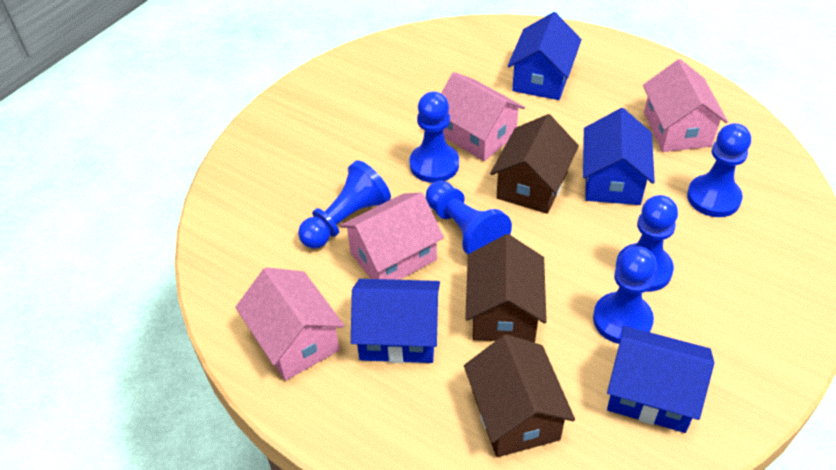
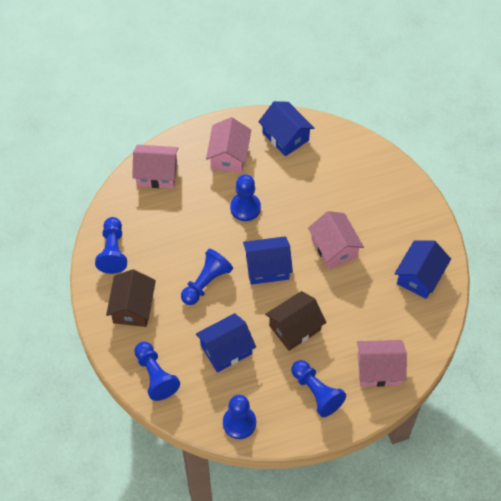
brown house: 3 -> 2

